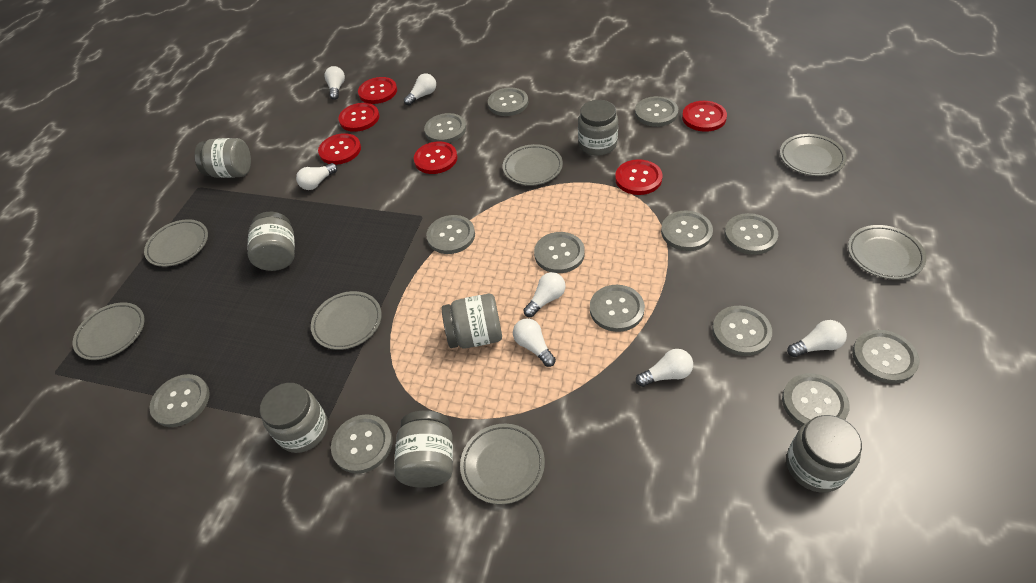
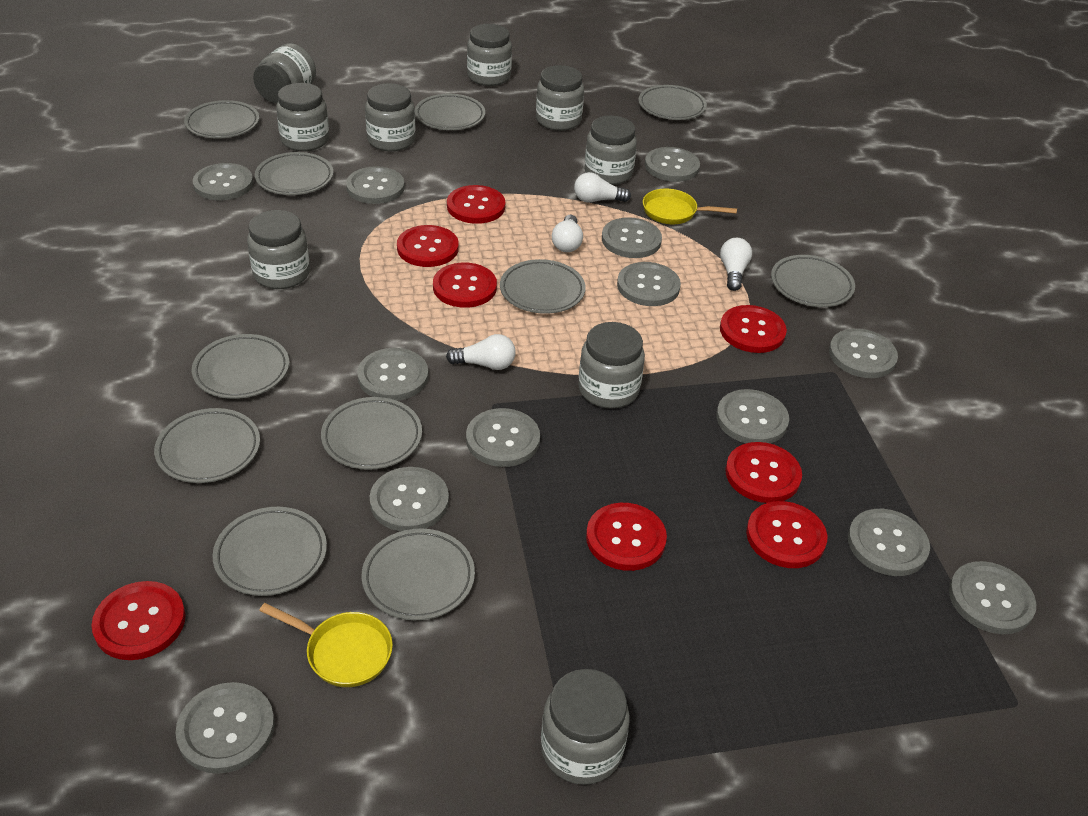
grey jar: 7 -> 9
grey plate: 7 -> 11
red button: 6 -> 8
white light bulb: 7 -> 4
yellow pan: 0 -> 2

